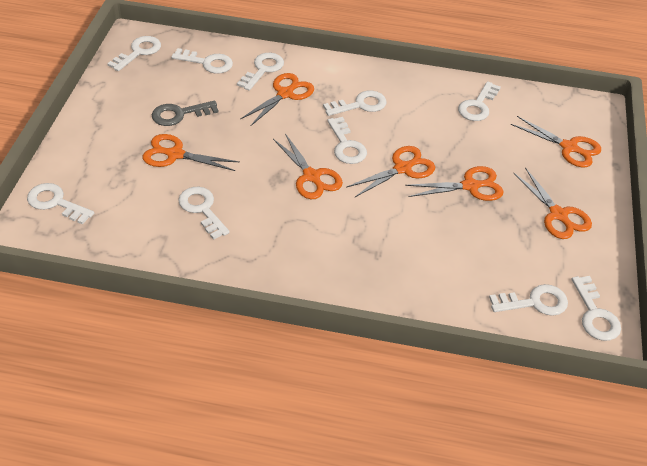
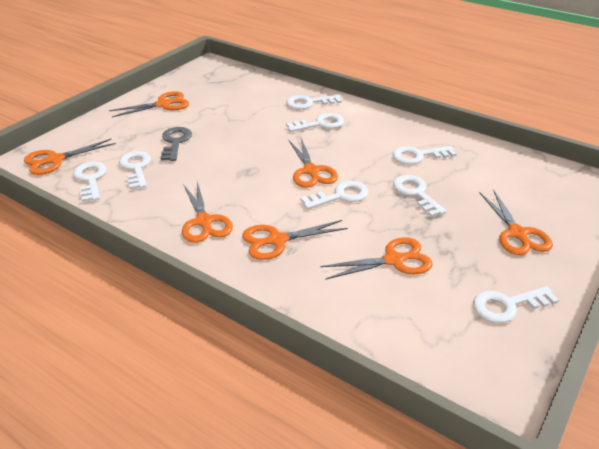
white key: 10 -> 8

